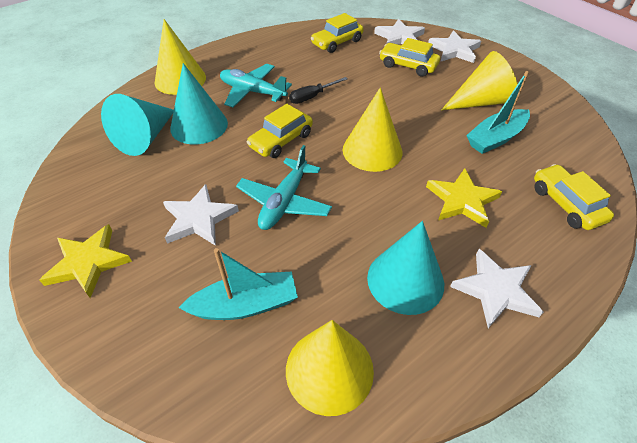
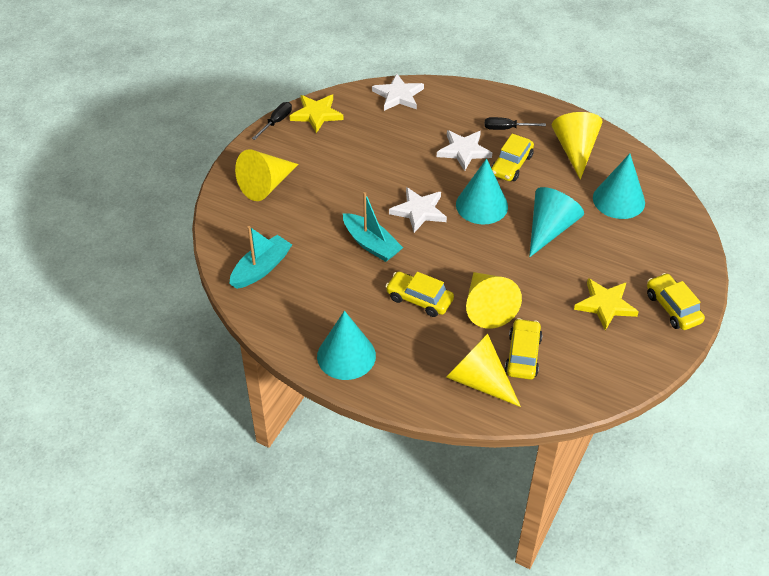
black screwdriver: 1 -> 2
turquoise cone: 3 -> 4
turquoise plane: 2 -> 0
white star: 4 -> 3

